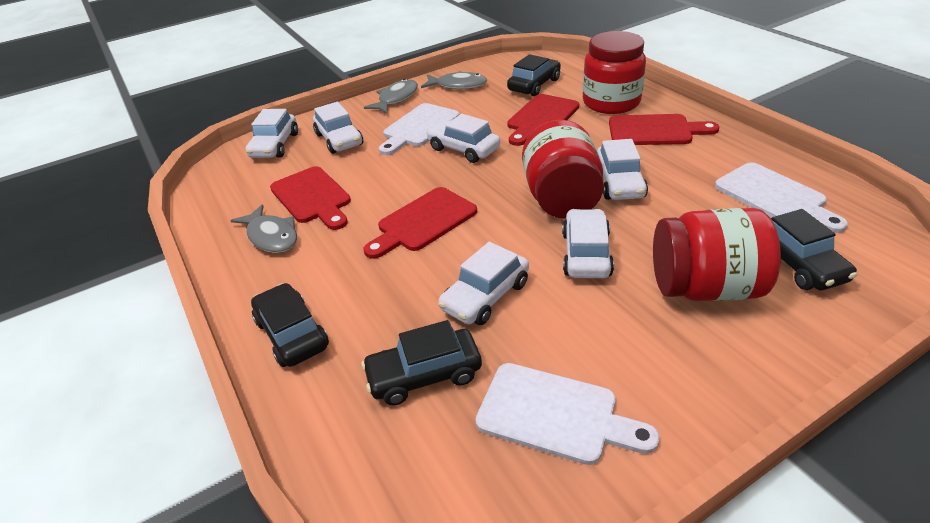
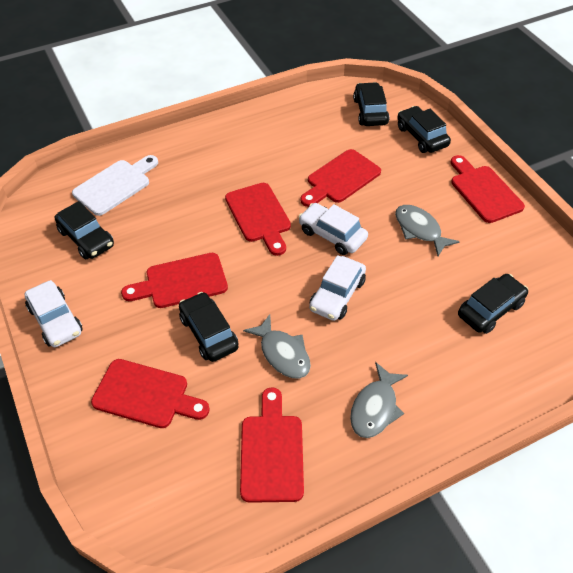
black car: 4 -> 5
red cutting board: 4 -> 6
red jar: 3 -> 0
white car: 6 -> 3
white cutting board: 3 -> 1

